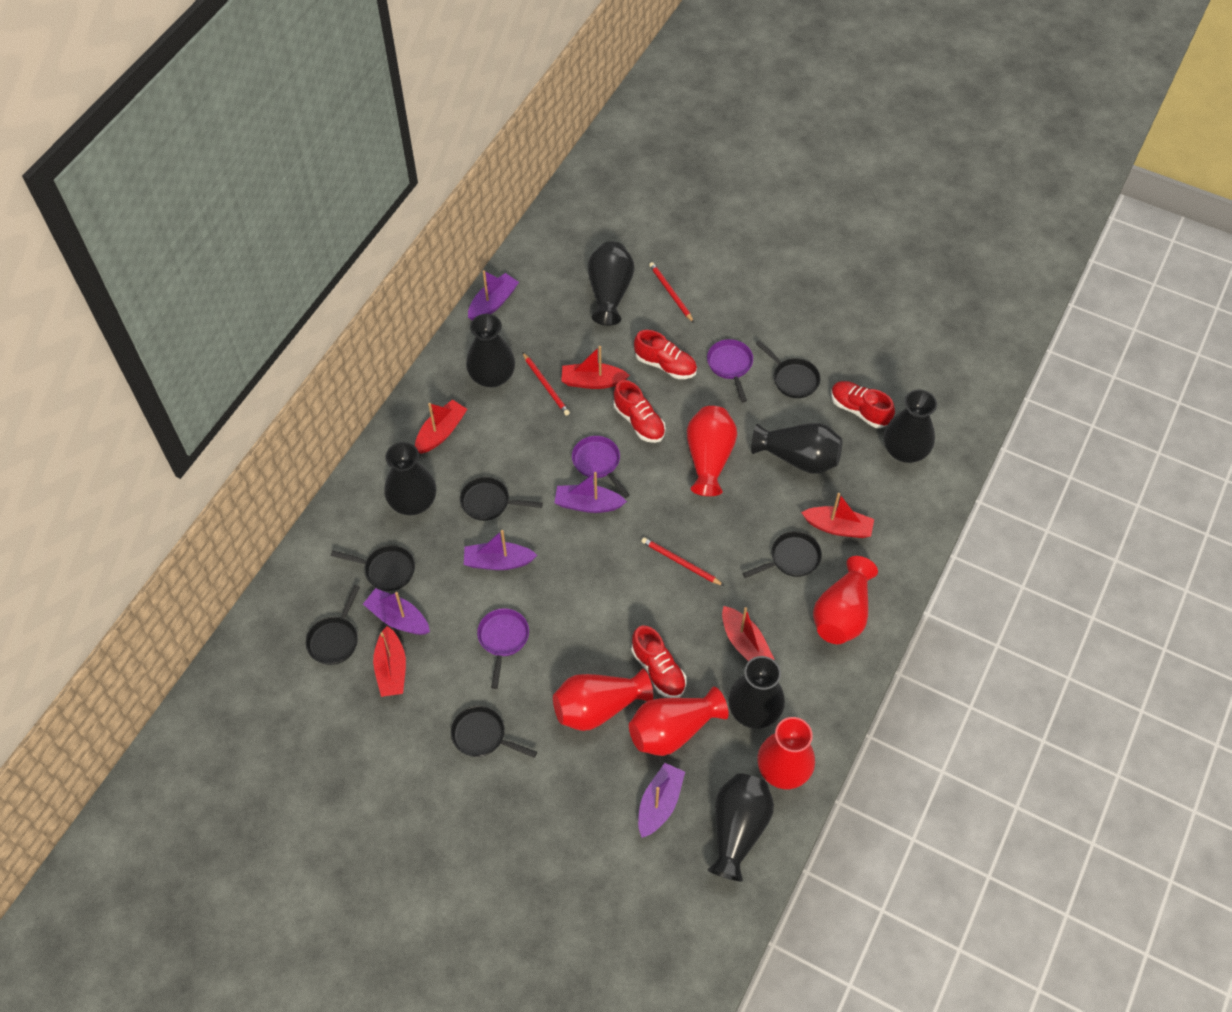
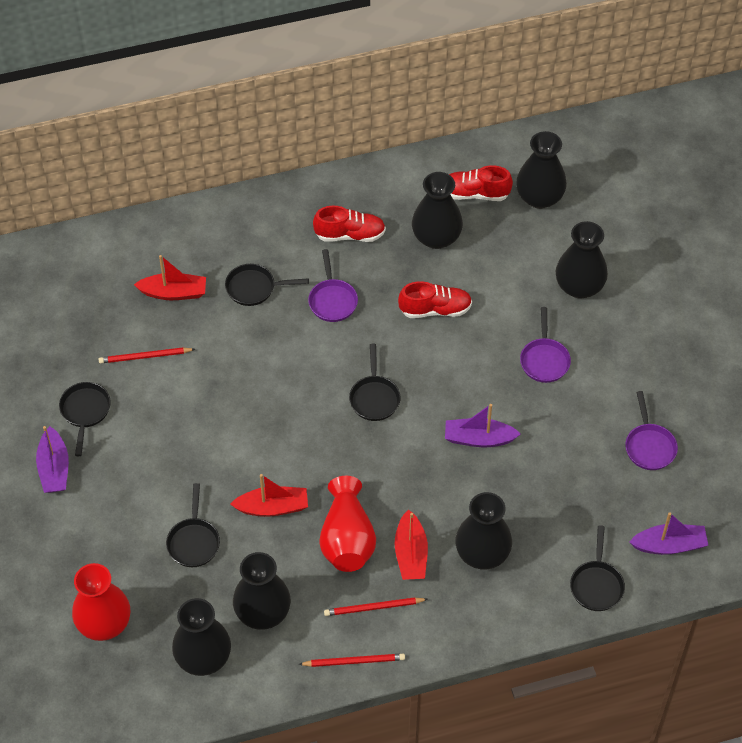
black pan: 6 -> 5
black vase: 7 -> 6
purple boat: 5 -> 3
red boat: 5 -> 3
red shoe: 4 -> 3
red vase: 5 -> 2

